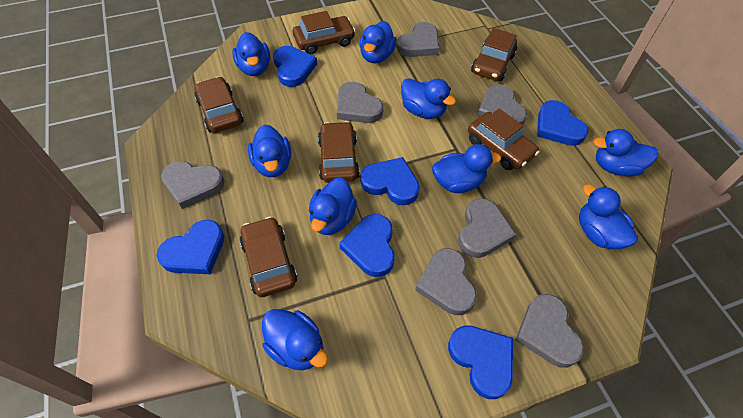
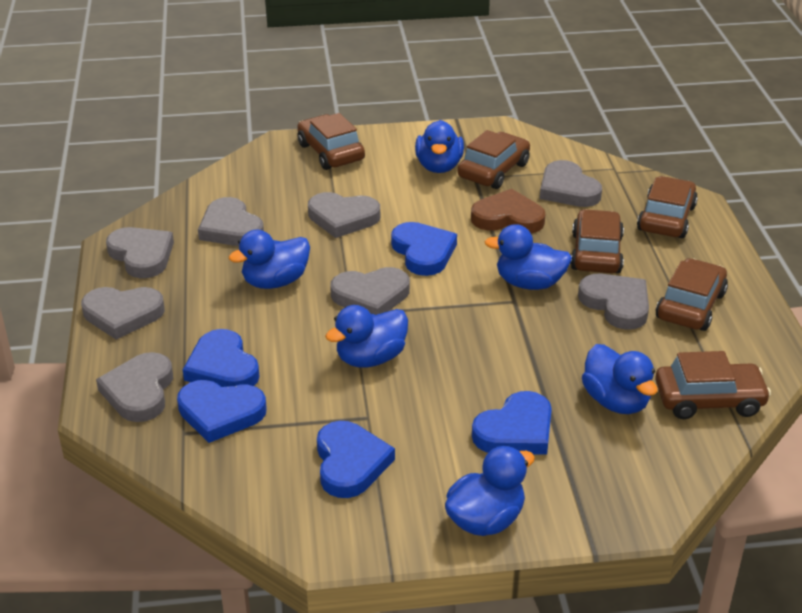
blue duck: 9 -> 6
blue heart: 6 -> 5
brown heart: 0 -> 1
grey heart: 7 -> 8

